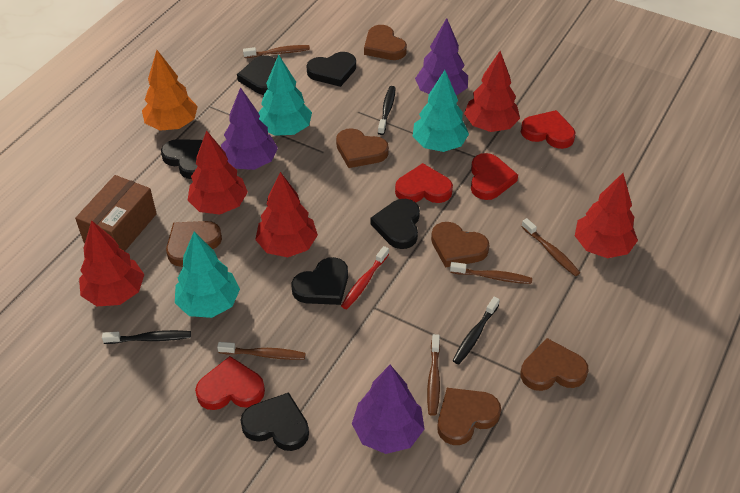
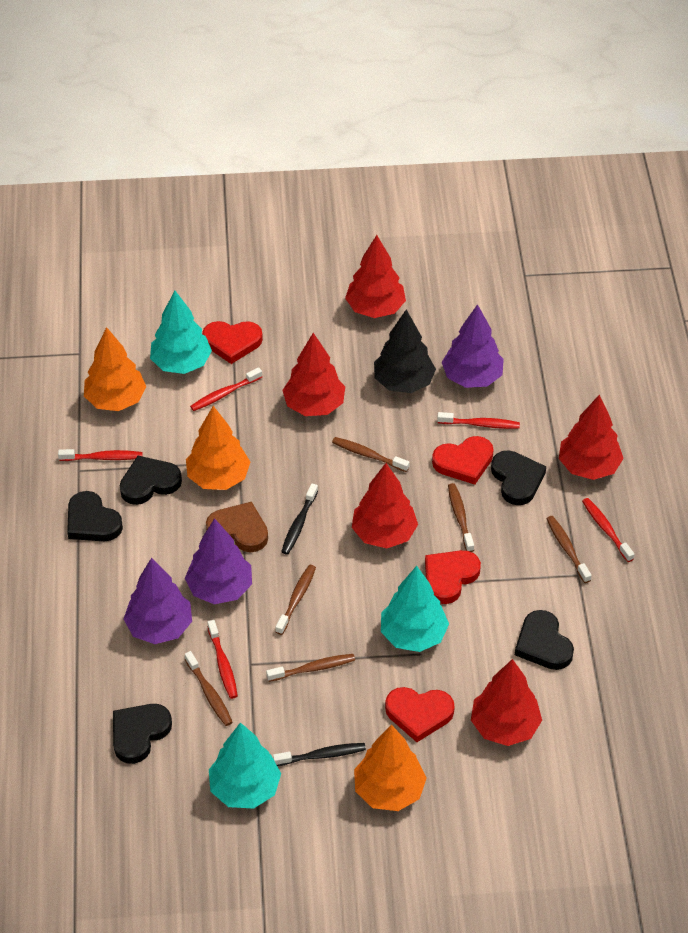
black heart: 6 -> 5
black toothbrush: 3 -> 2
black tree: 0 -> 1
brown box: 1 -> 0
brown heart: 6 -> 1
brown toothbrush: 5 -> 6
orange tree: 1 -> 3
red toothbrush: 1 -> 5

